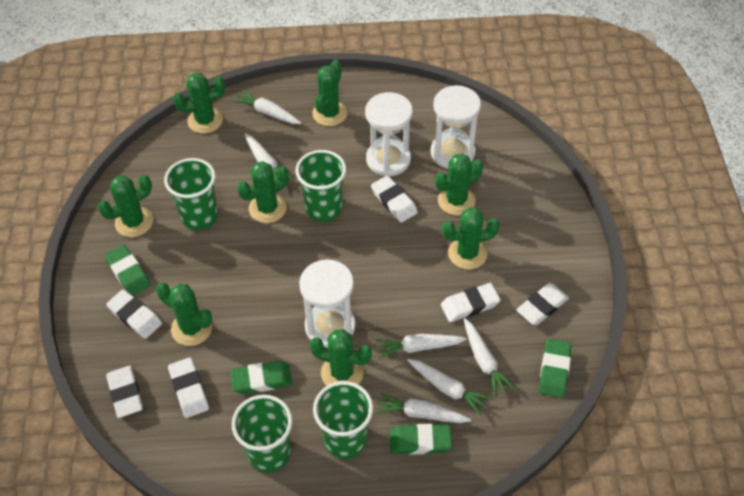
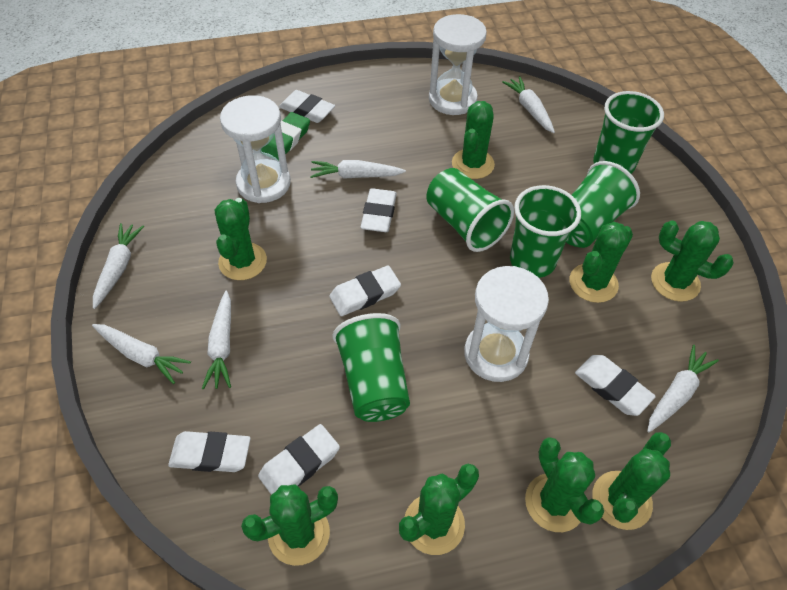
green cup: 4 -> 5
green eraser: 4 -> 1

